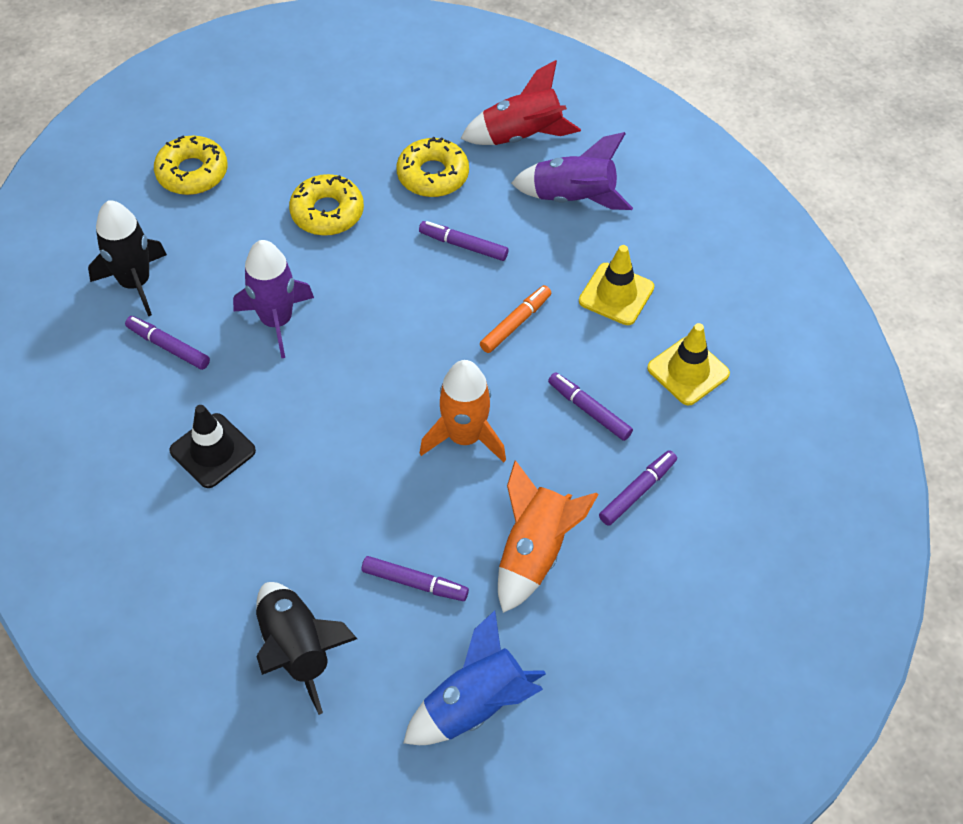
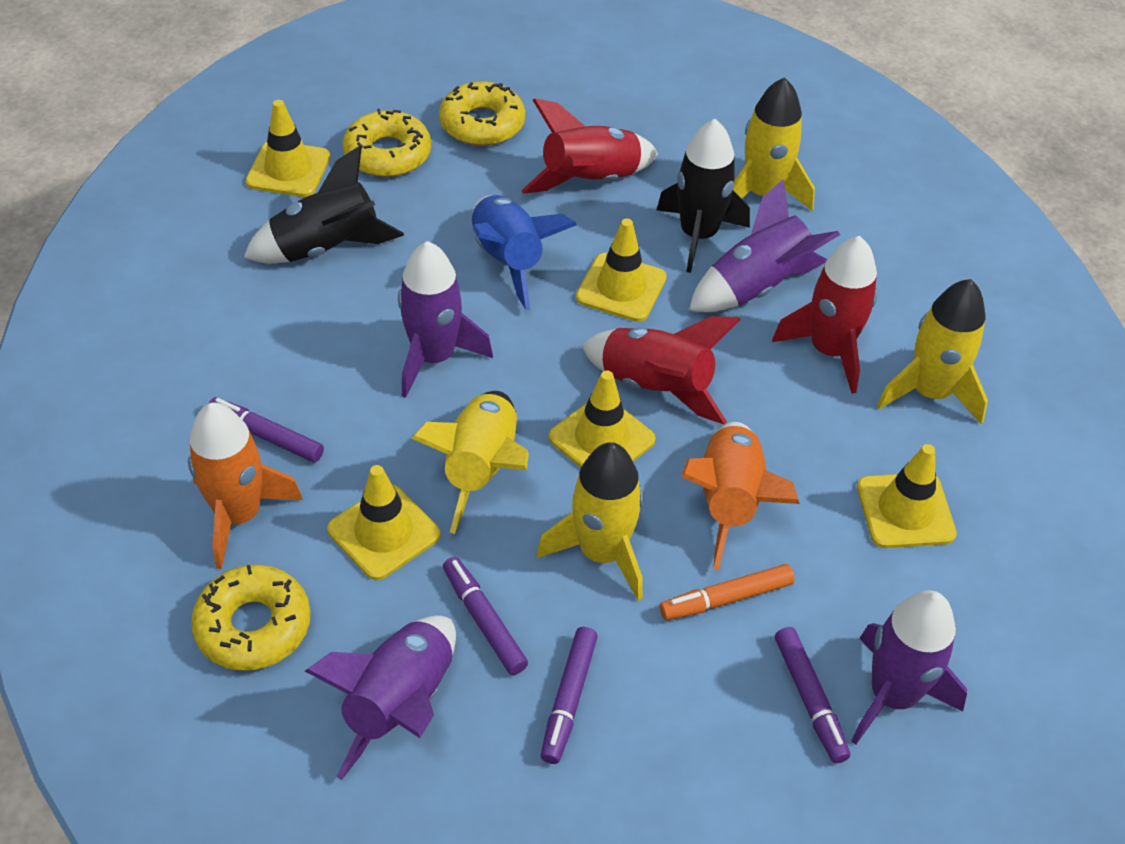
black traffic cone: 1 -> 0
purple marker: 5 -> 4
purple rocket: 2 -> 4
red rocket: 1 -> 3
yellow rocket: 0 -> 4
yellow traffic cone: 2 -> 5

